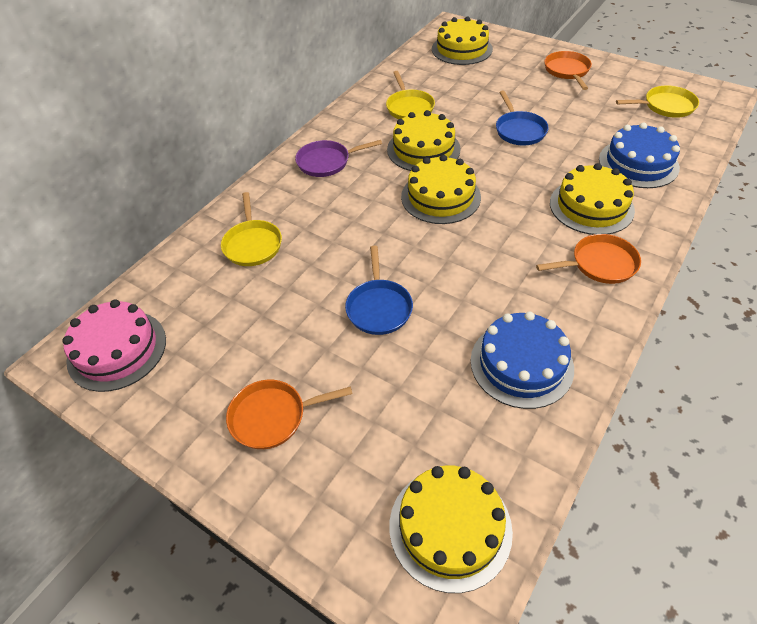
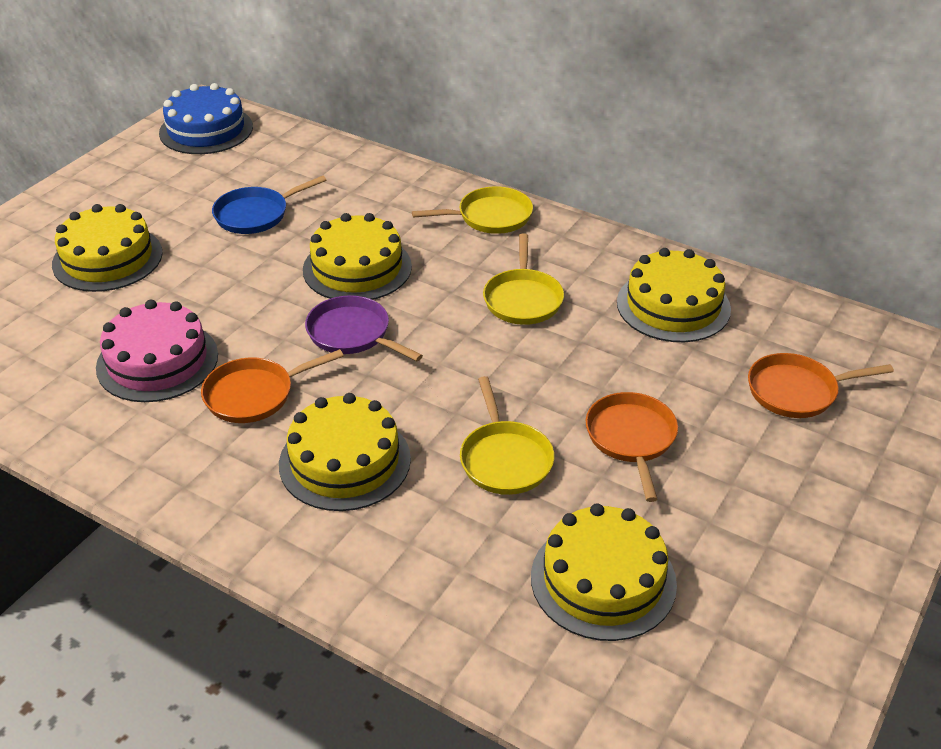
blue cake: 2 -> 1
blue pan: 2 -> 1

